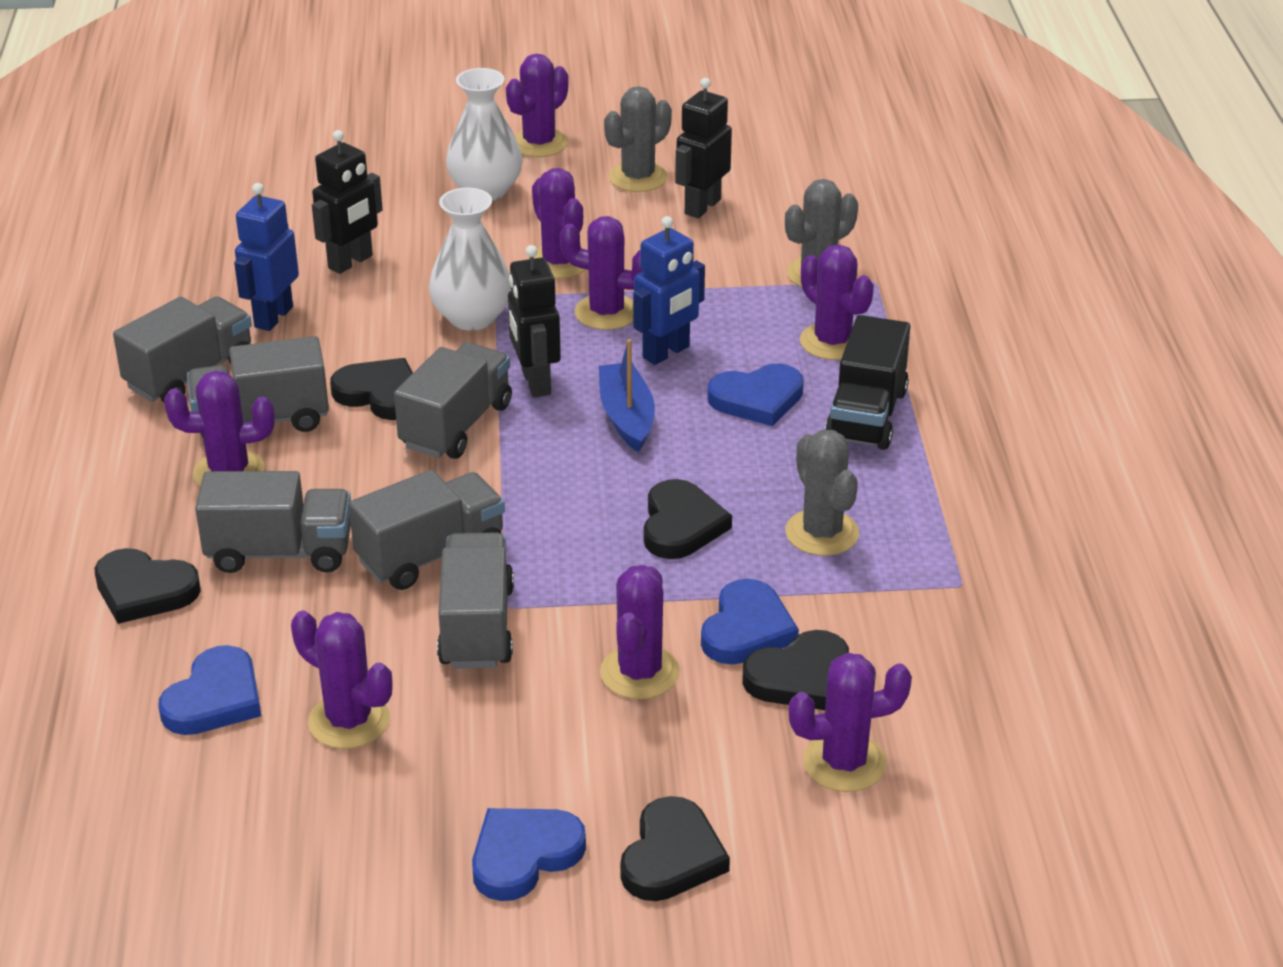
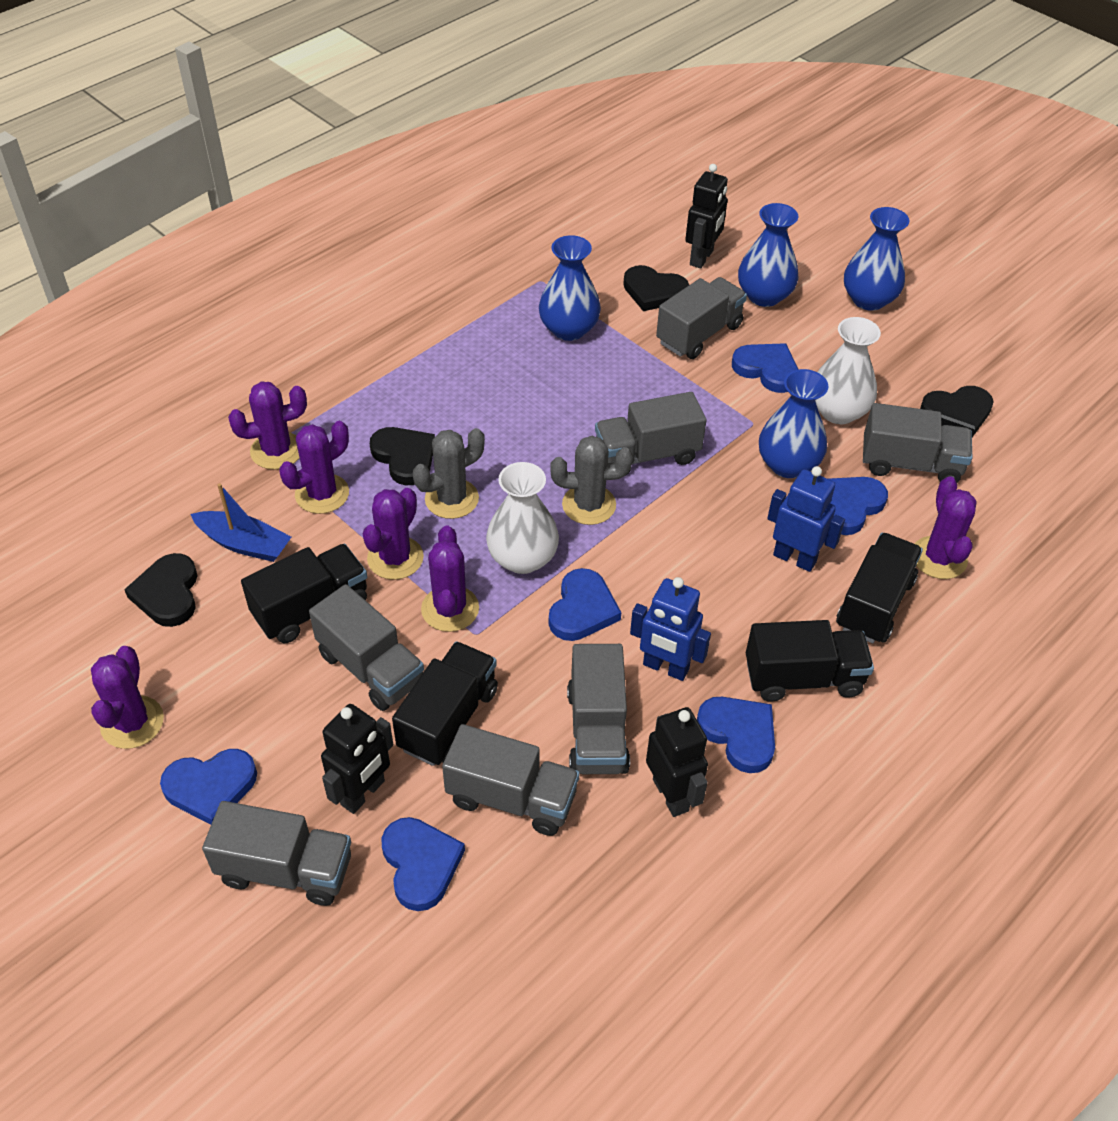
black heart: 5 -> 4
black truck: 1 -> 4
blue heart: 4 -> 6
blue vase: 0 -> 4
grey cactus: 3 -> 2
grey truck: 6 -> 7
purple cactus: 8 -> 6

